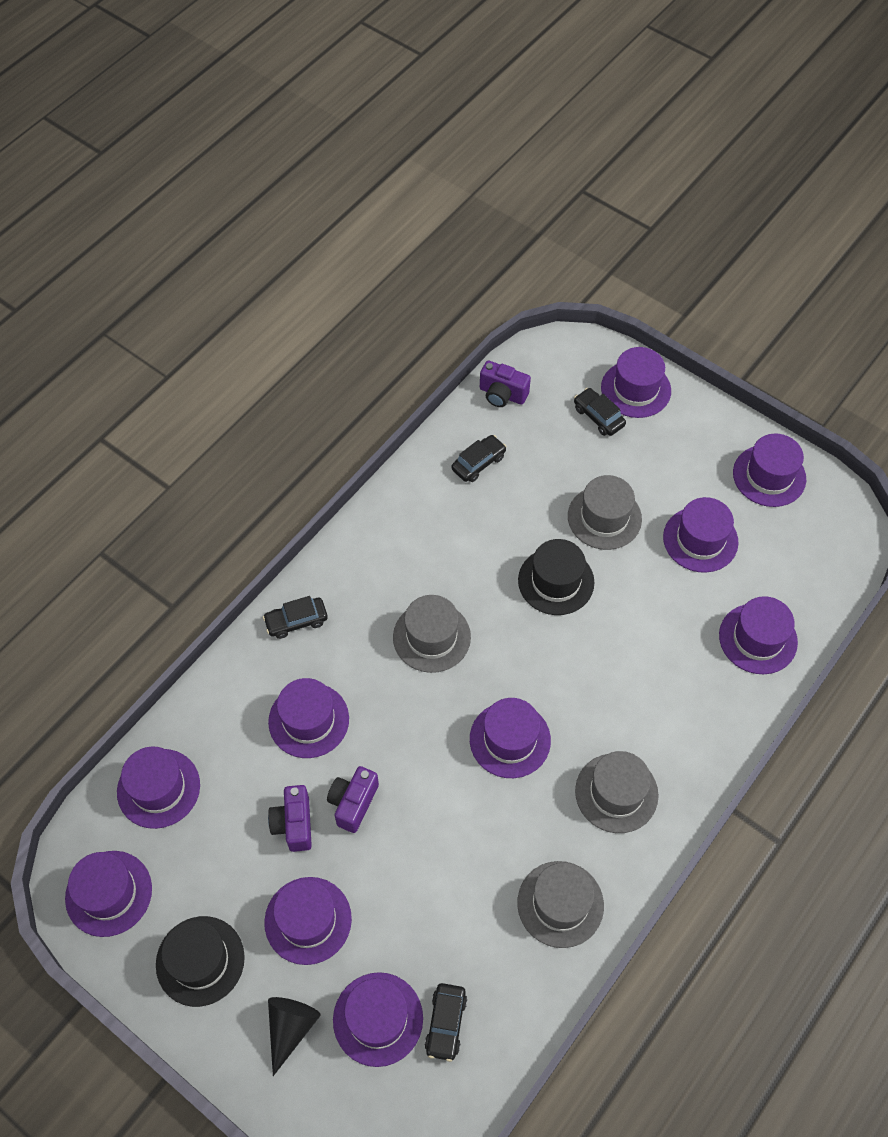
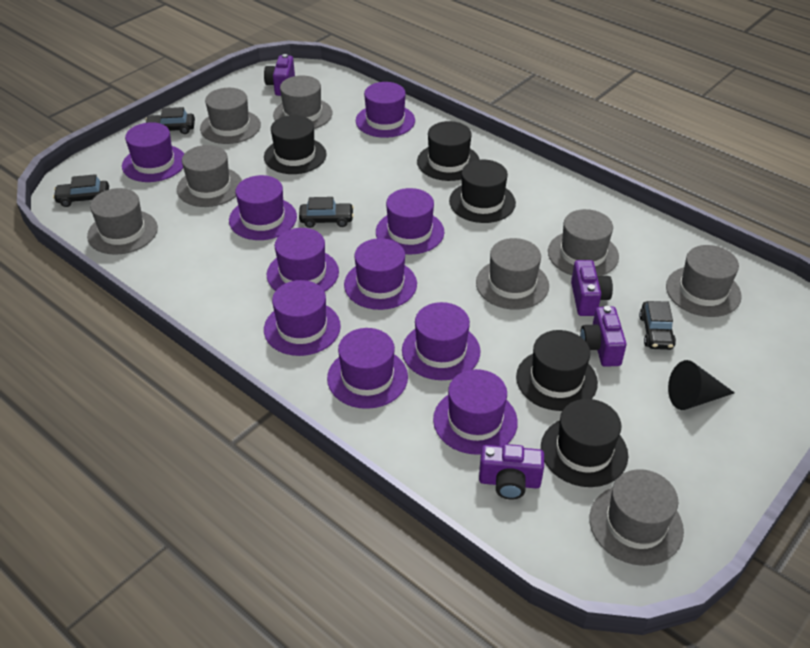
black hat: 2 -> 5
grey hat: 4 -> 8
purple camera: 3 -> 4

